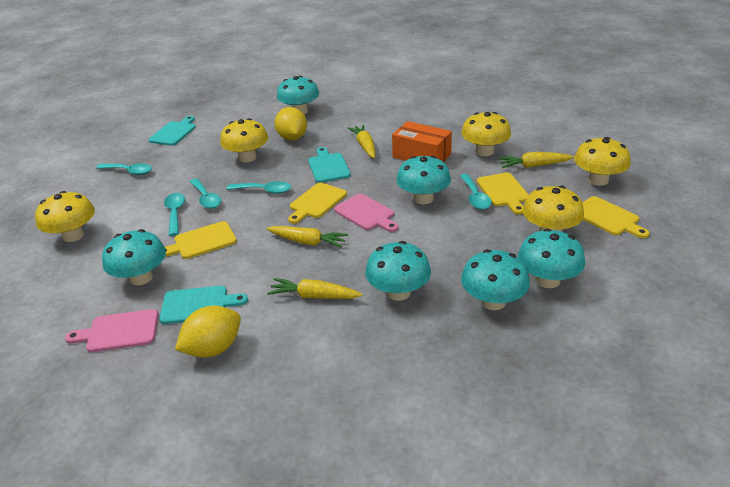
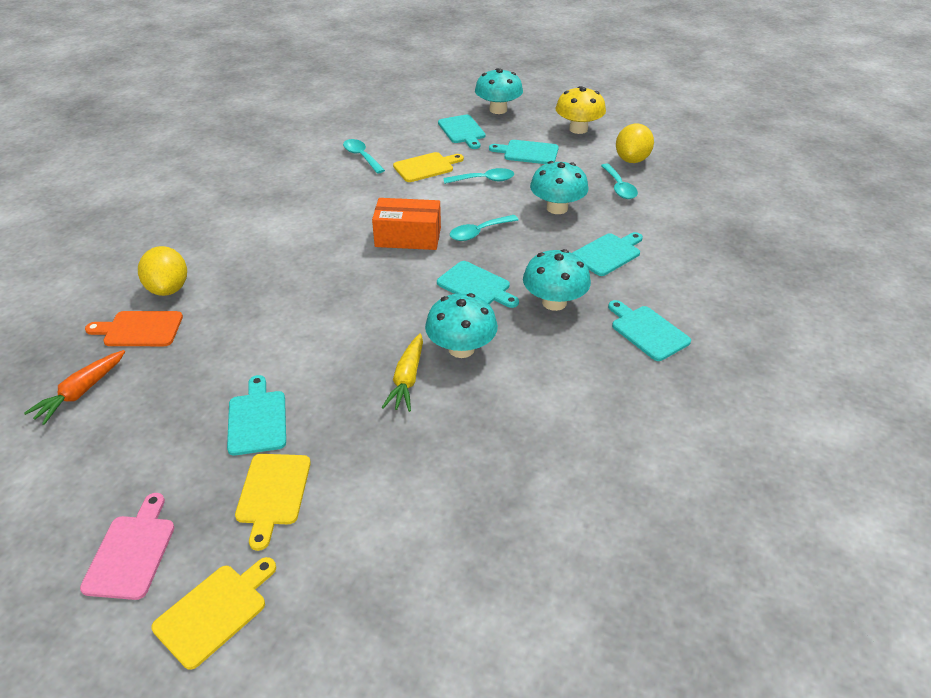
orange carrot: 0 -> 1
orange cutting board: 0 -> 1
pink cutting board: 2 -> 1
turquoise cutting board: 3 -> 6
turquoise mushroom: 6 -> 4
turquoise spoon: 5 -> 4
yellow carrot: 4 -> 1
yellow cutting board: 4 -> 3
yellow mushroom: 5 -> 1

